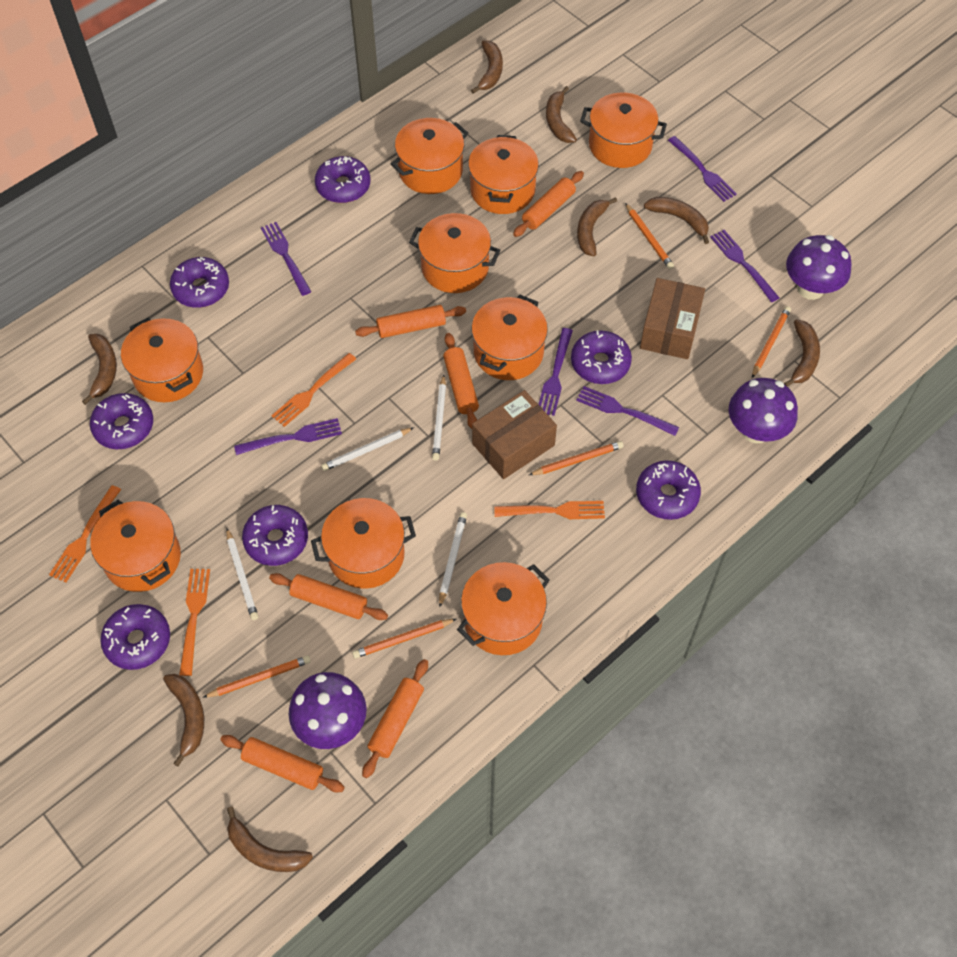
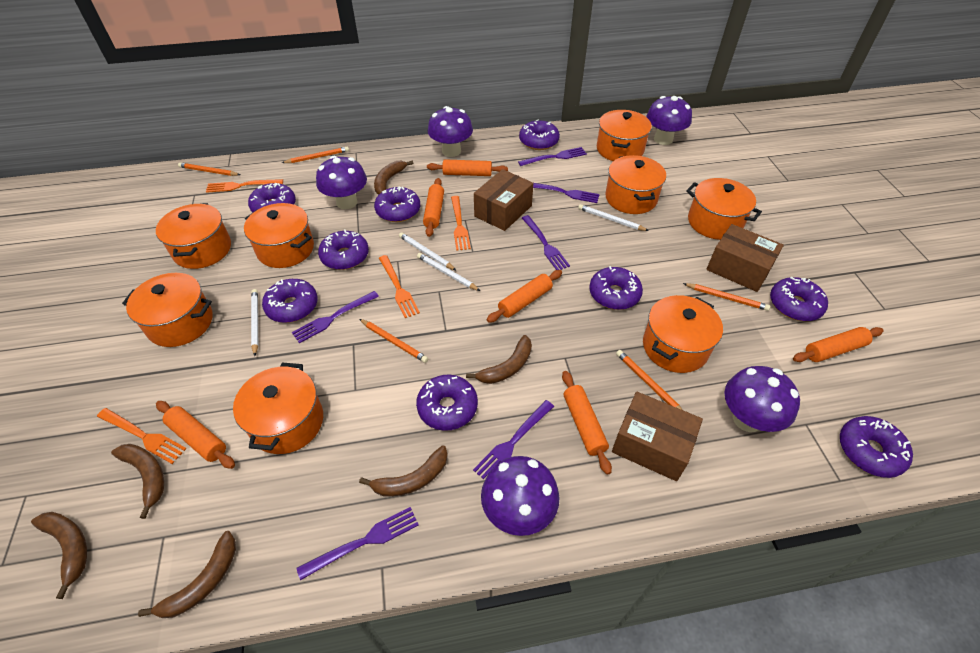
brown banana: 8 -> 6
brown box: 2 -> 3
orange pot: 9 -> 8
purple donut: 7 -> 9
purple mushroom: 3 -> 5

